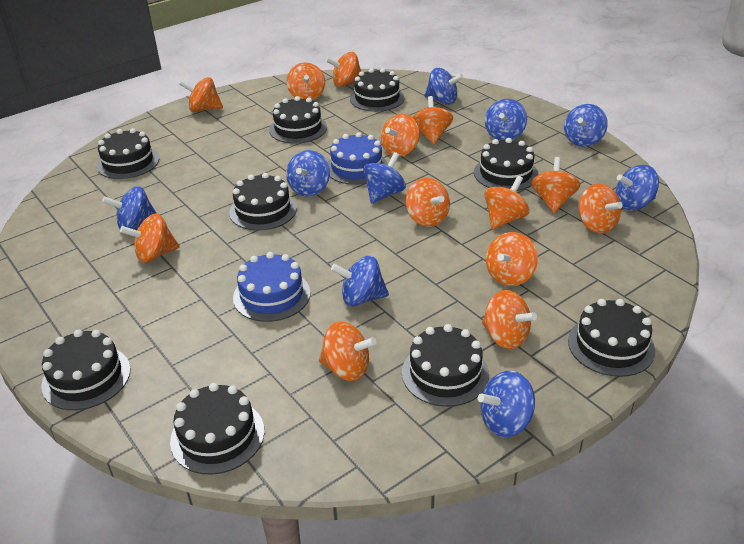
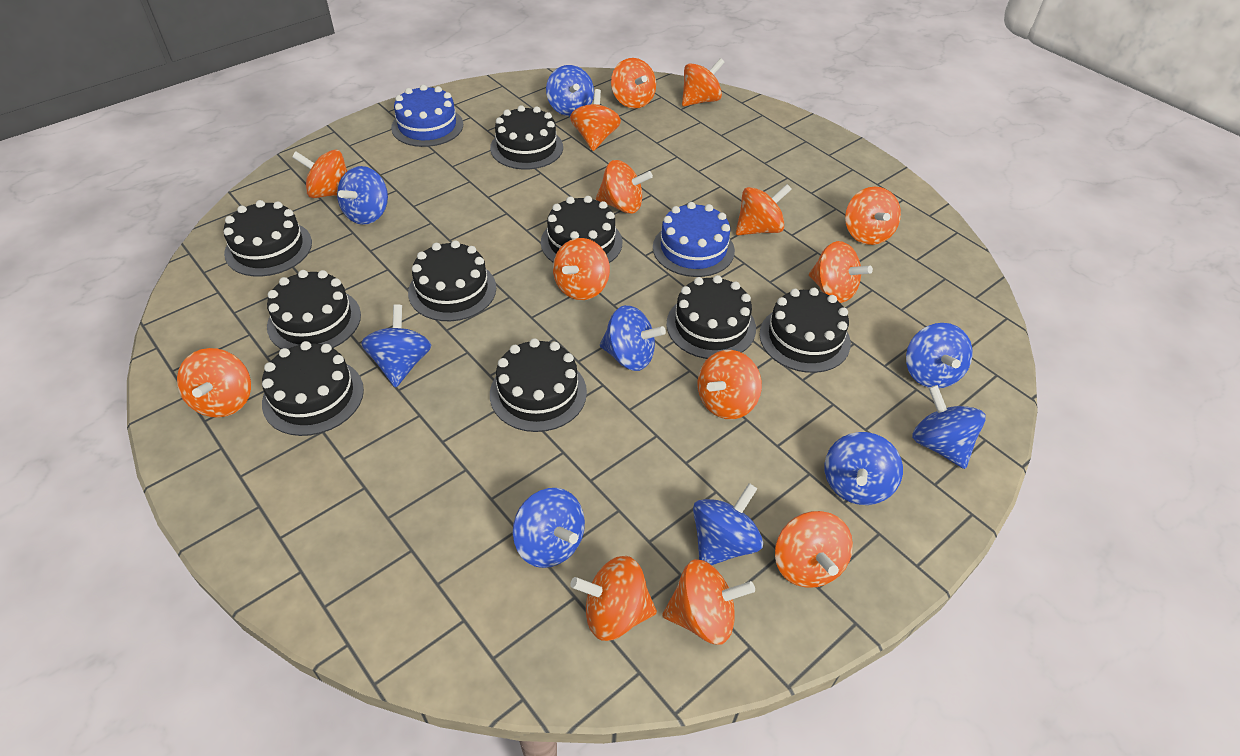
orange spinning top: 13 -> 14

